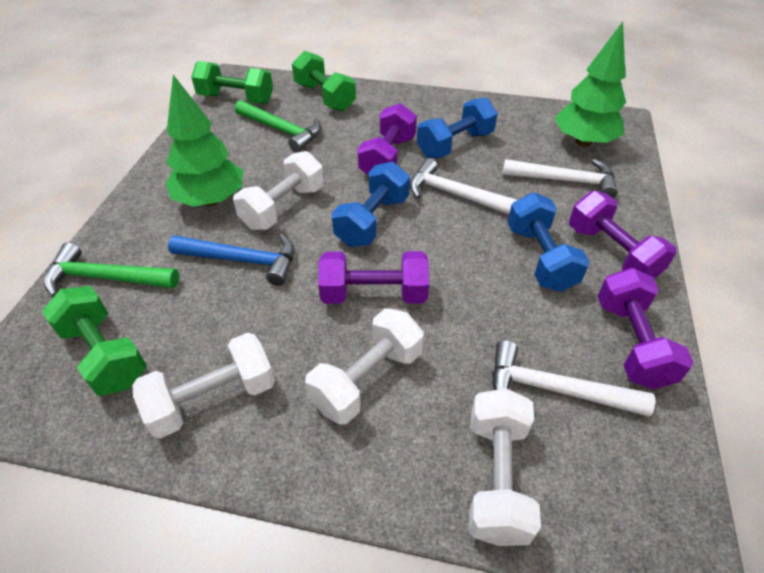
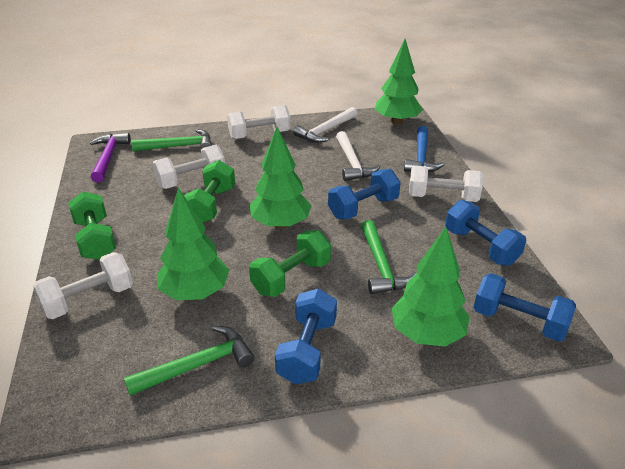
blue dumbbell: 3 -> 4
green hammer: 2 -> 3
green tree: 2 -> 4
purple dumbbell: 4 -> 0
purple hammer: 0 -> 1
white hammer: 3 -> 2

